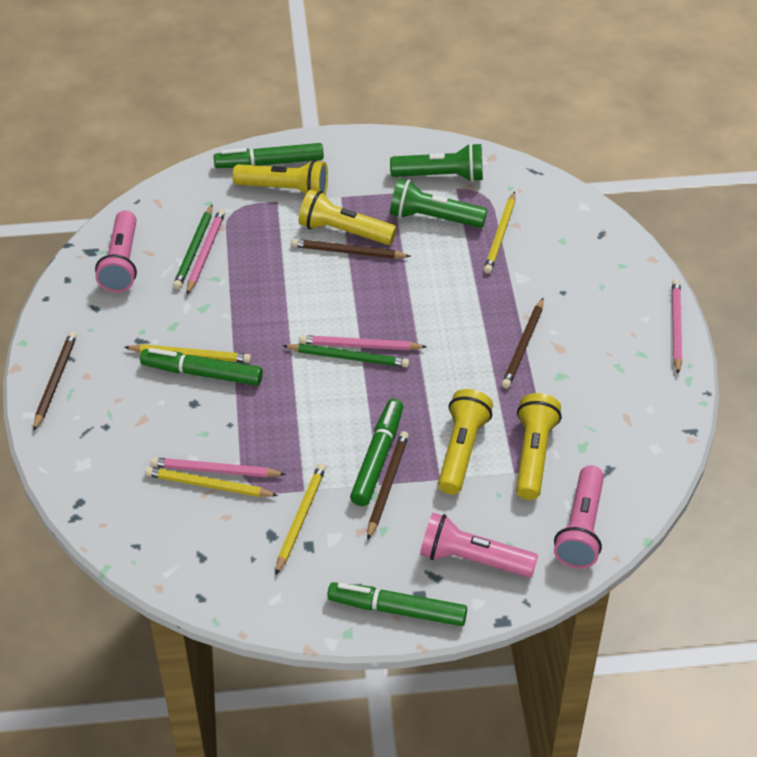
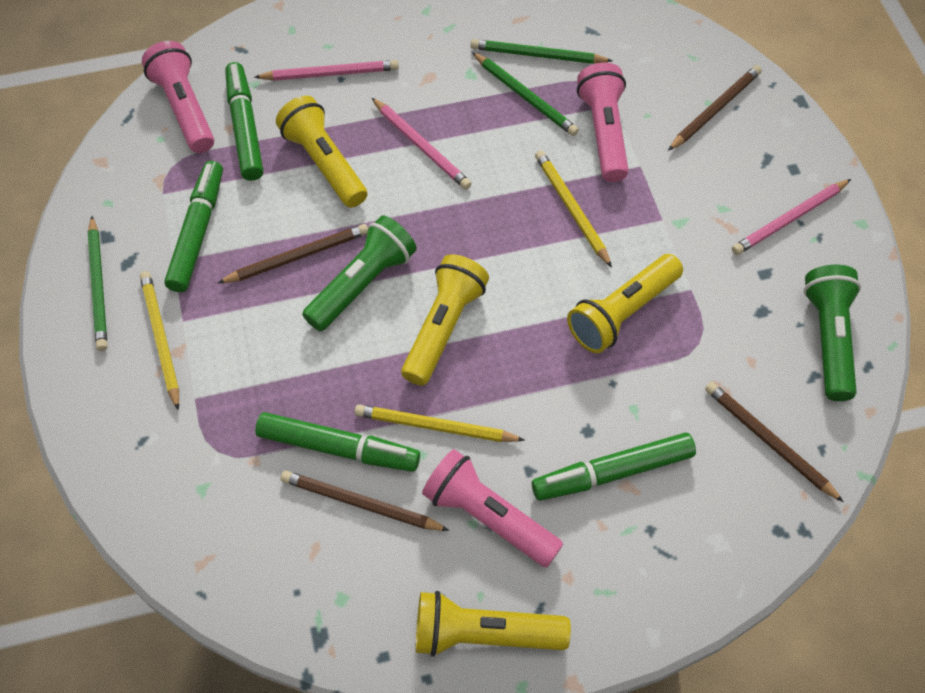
green pencil: 2 -> 3
pink pencil: 4 -> 3
yellow pencil: 4 -> 3

